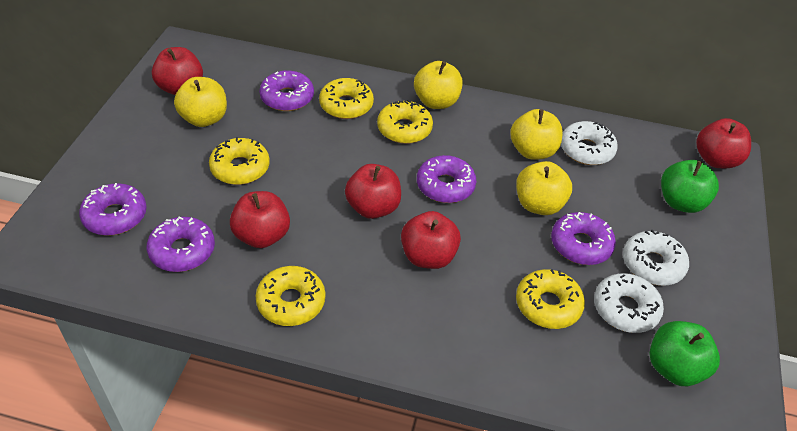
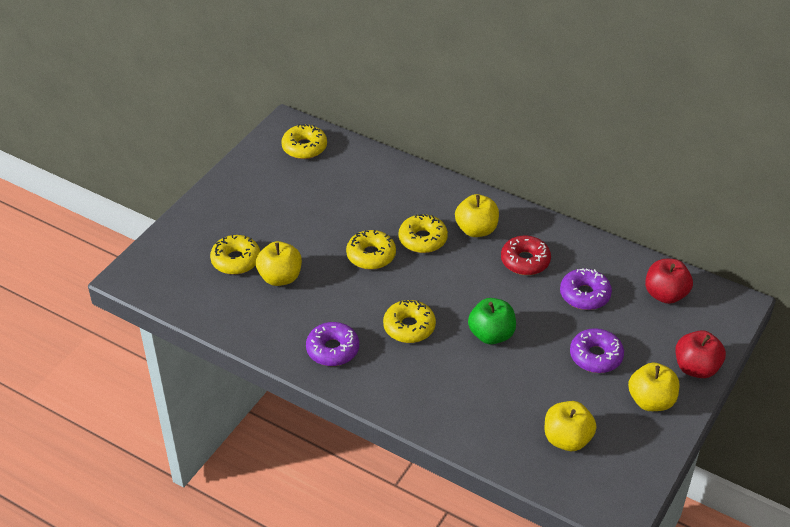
green apple: 2 -> 1
purple donut: 5 -> 3
red apple: 5 -> 2
red donut: 0 -> 1
white donut: 3 -> 0

